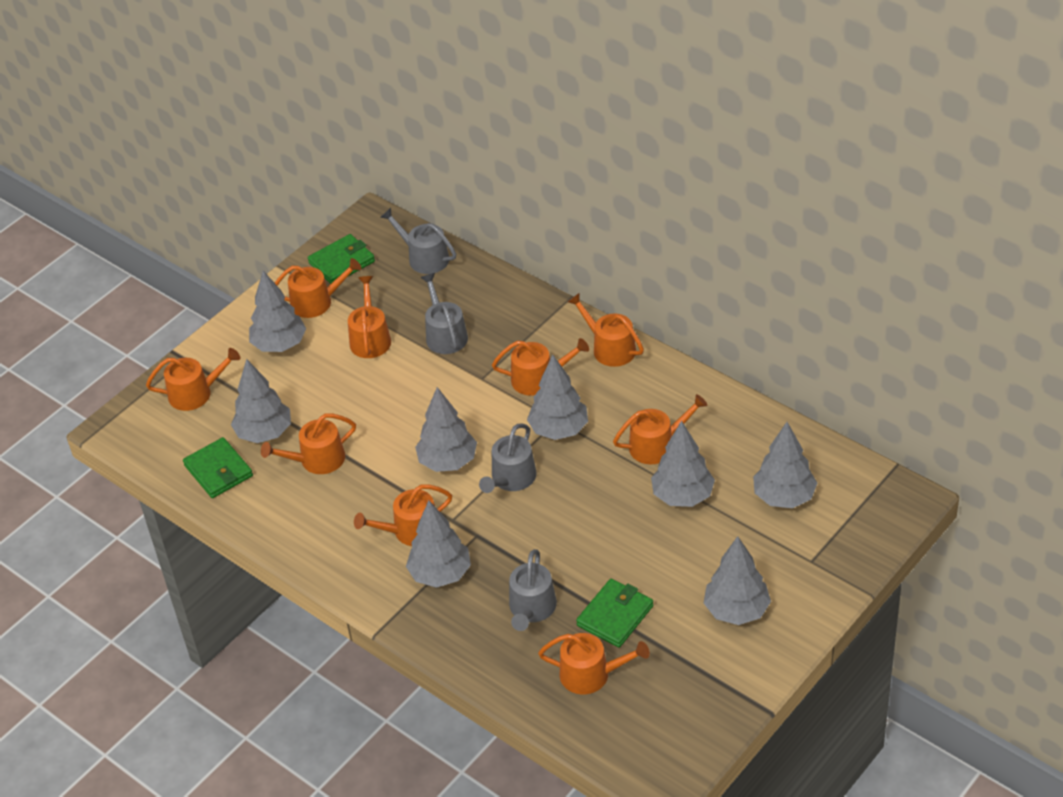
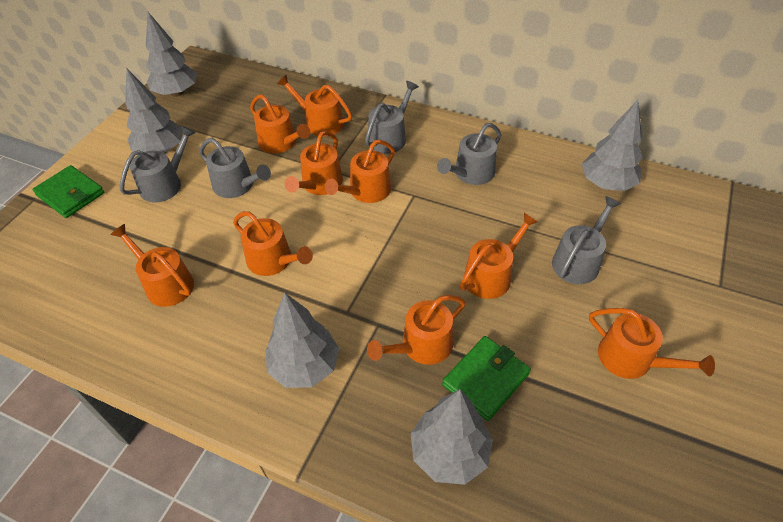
green wallet: 3 -> 2
grey tree: 8 -> 5
grey watering can: 4 -> 5

